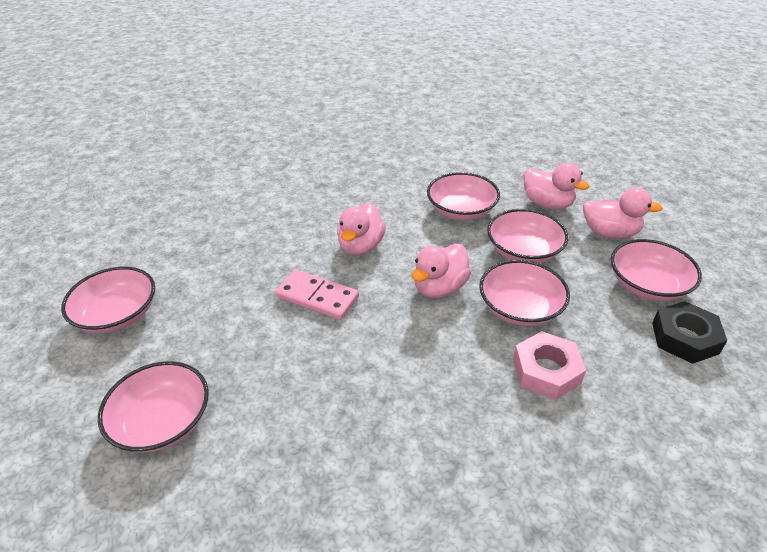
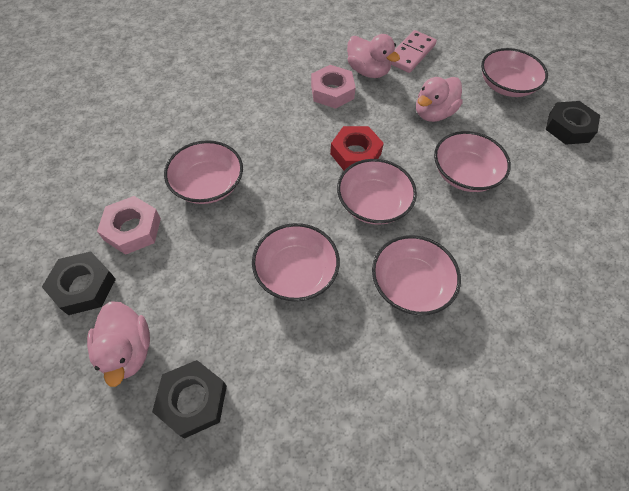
black nut: 1 -> 3
pink duck: 4 -> 3
pink nut: 1 -> 2
red nut: 0 -> 1

